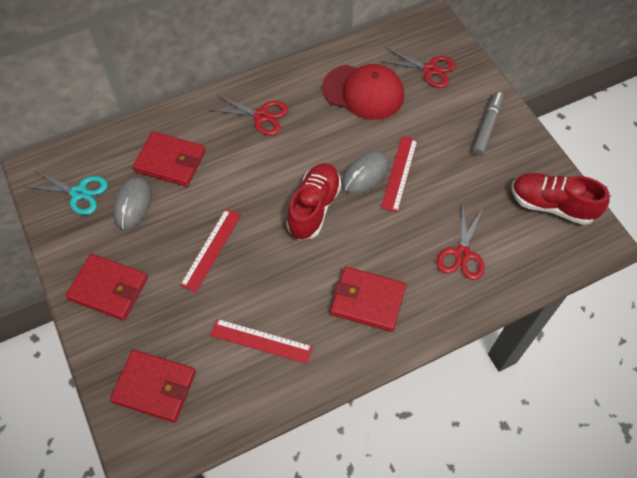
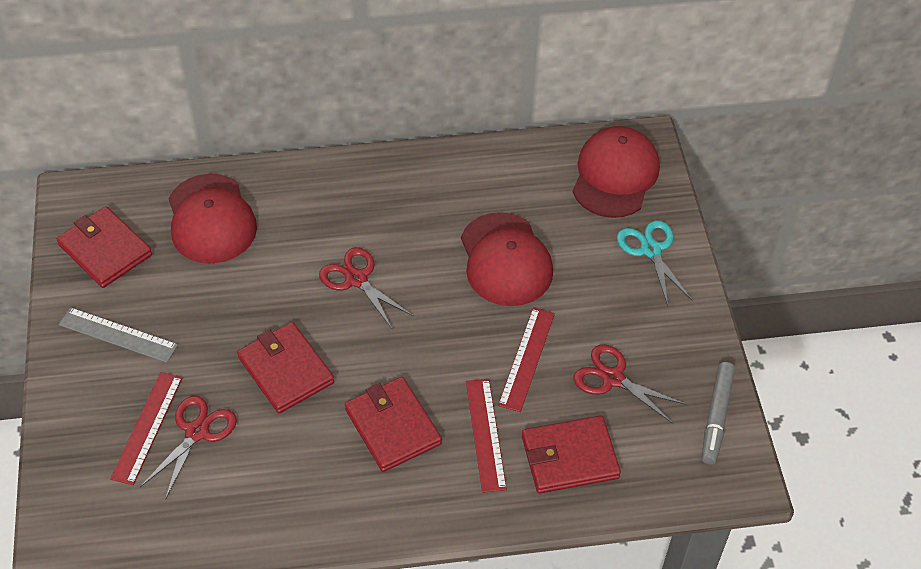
grey mouse: 2 -> 0
grey ruler: 0 -> 1
red cap: 1 -> 3
red shoe: 2 -> 0

